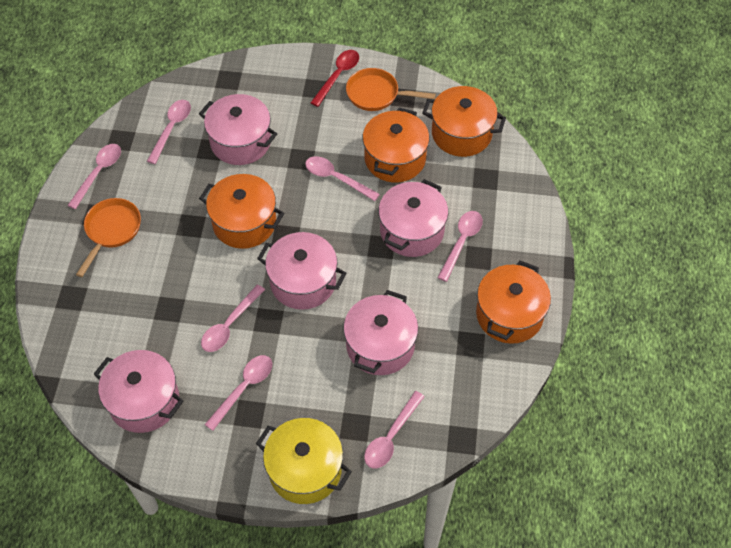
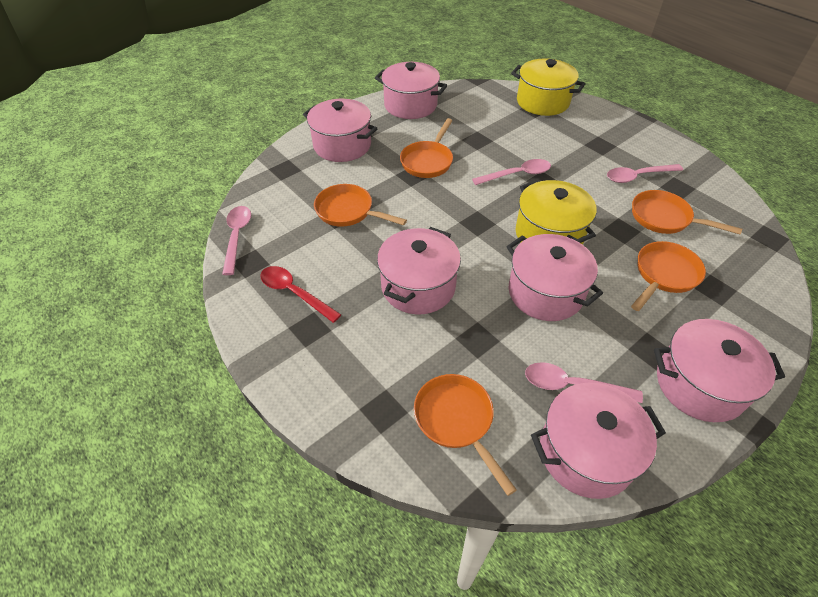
orange pan: 2 -> 5
orange pot: 4 -> 0
pink pot: 5 -> 6
pink spoon: 7 -> 4
yellow pot: 1 -> 2

